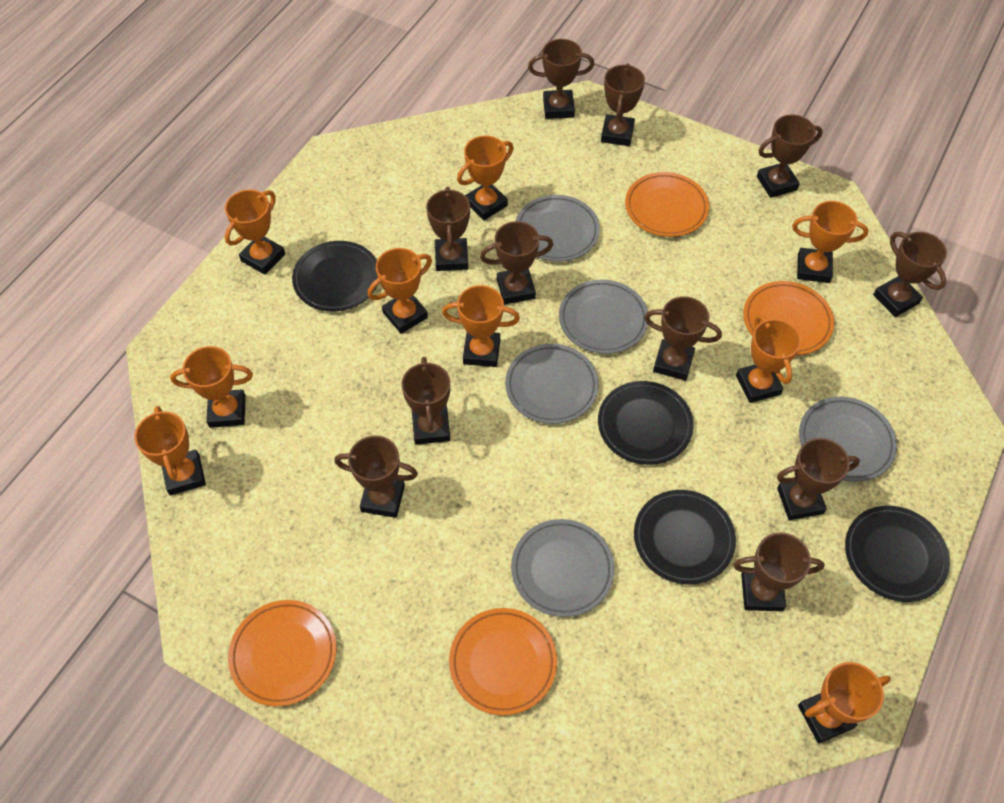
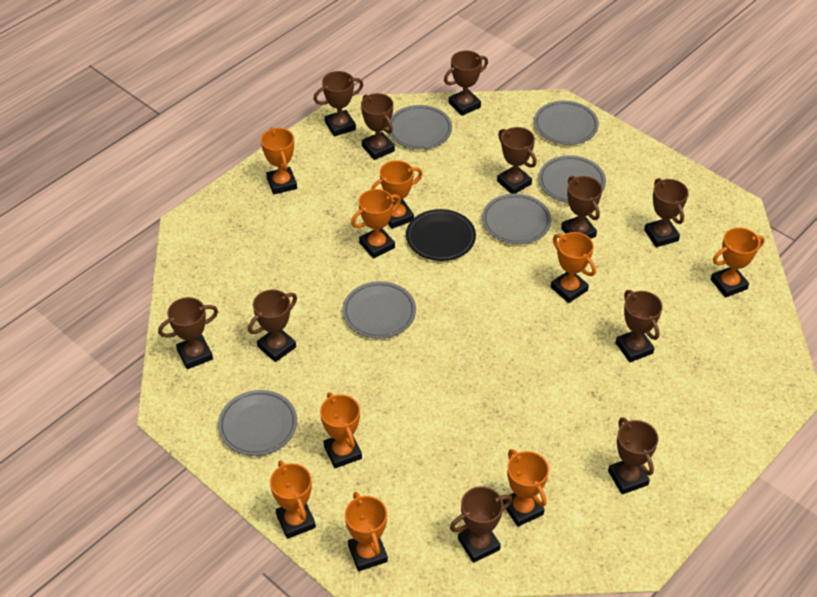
black plate: 4 -> 1
grey plate: 5 -> 6
orange plate: 4 -> 0

